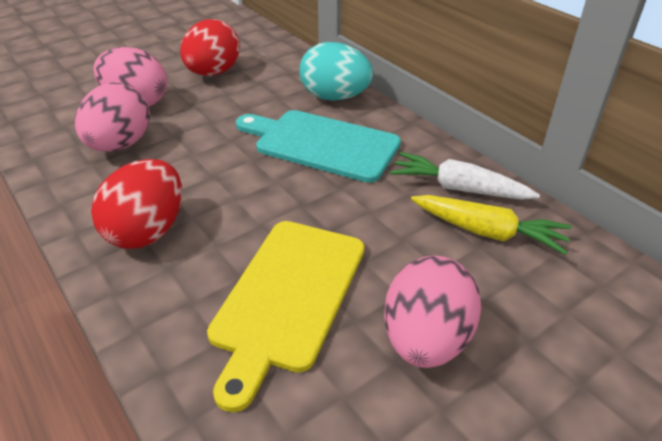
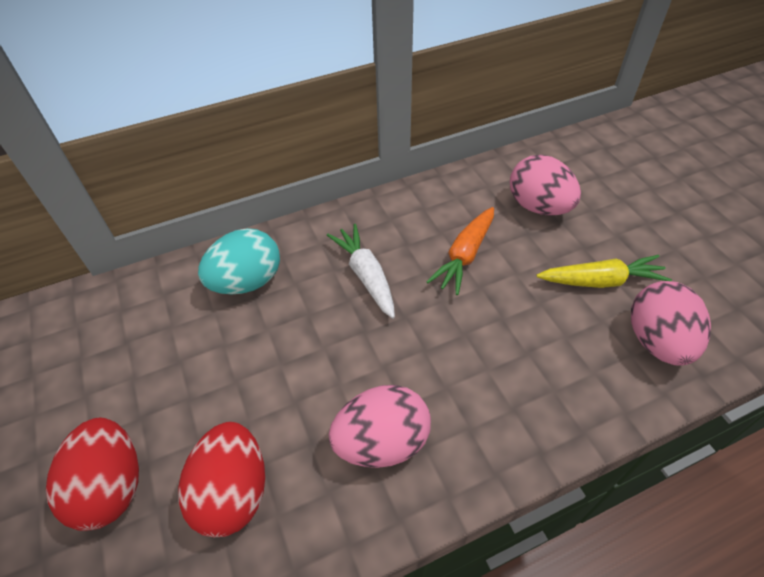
orange carrot: 0 -> 1
turquoise cutting board: 1 -> 0
yellow cutting board: 1 -> 0

